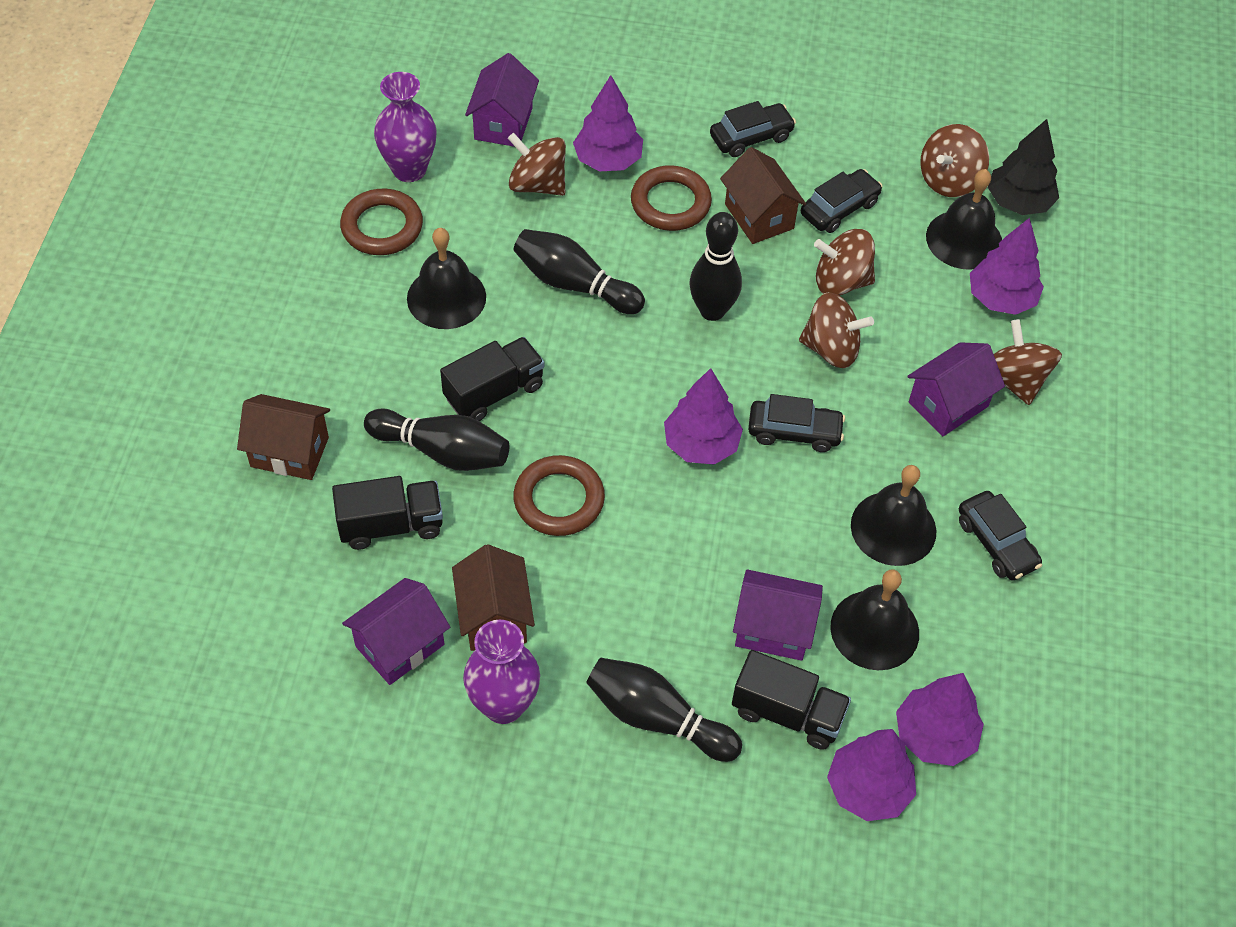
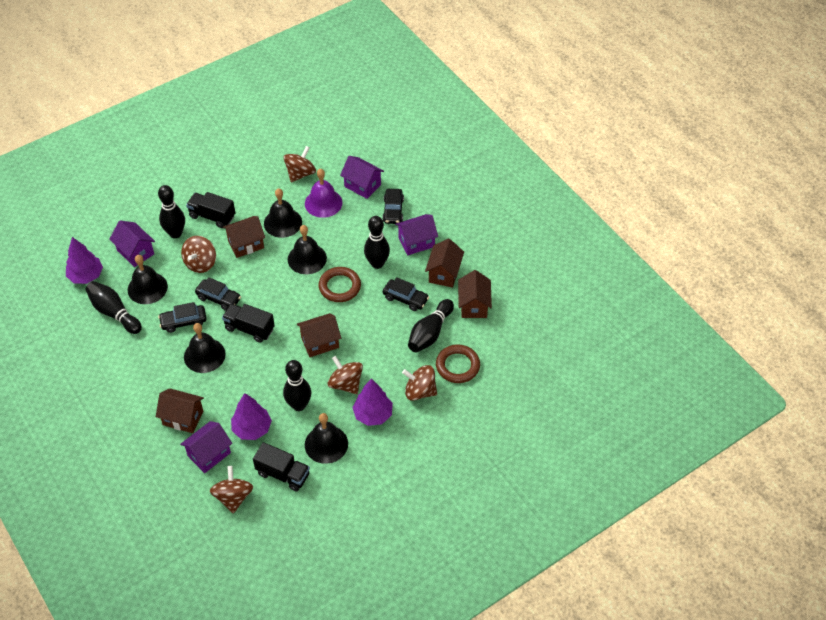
black bell: 4 -> 5
black bowling pin: 4 -> 5
black tree: 1 -> 0
brown house: 3 -> 5
brown ring: 3 -> 2
purple bell: 0 -> 1
purple tree: 5 -> 3
purple vase: 2 -> 0

